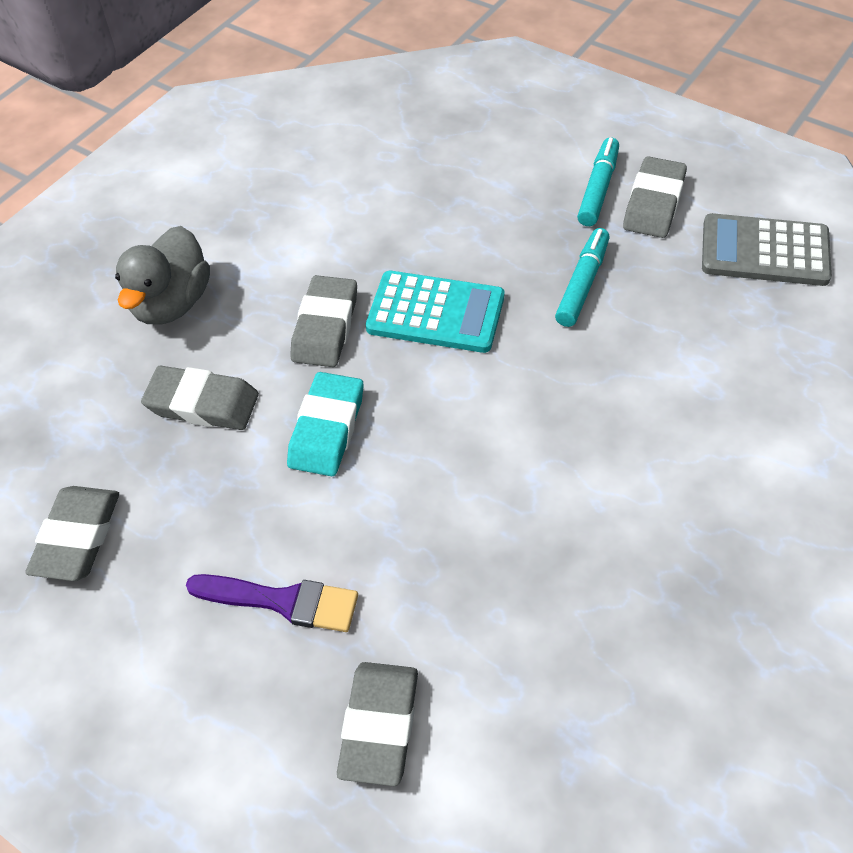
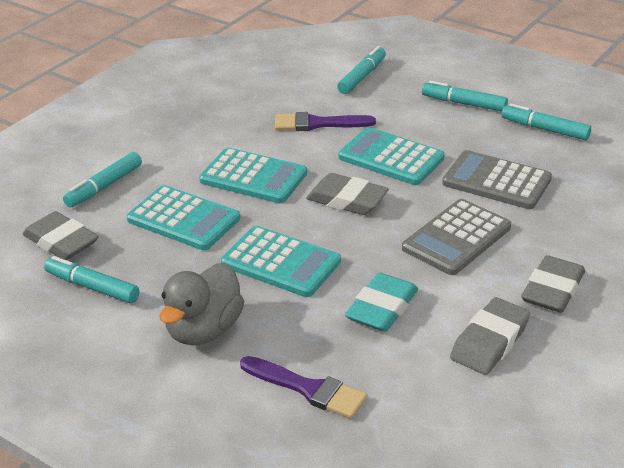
grey calculator: 1 -> 2
grey eraser: 5 -> 4
purple brush: 1 -> 2
turquoise calculator: 1 -> 4
turquoise marker: 2 -> 5

